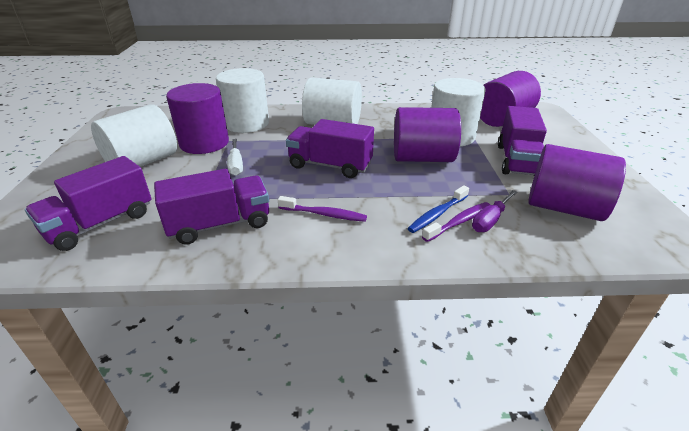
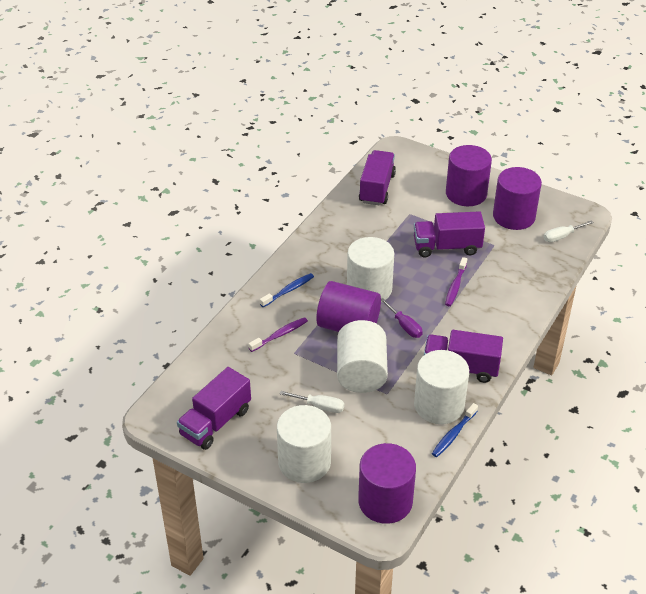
blue toothbrush: 1 -> 2
white screwdriver: 1 -> 2

